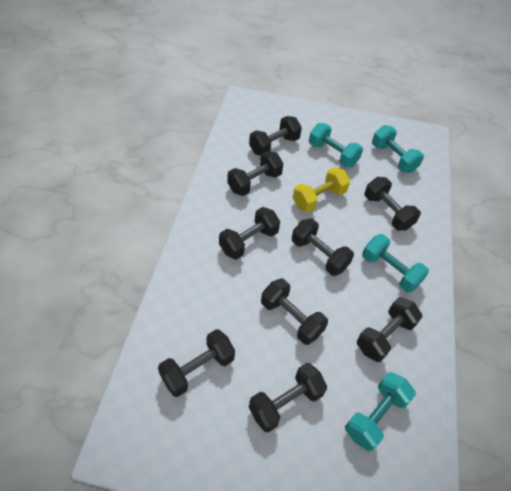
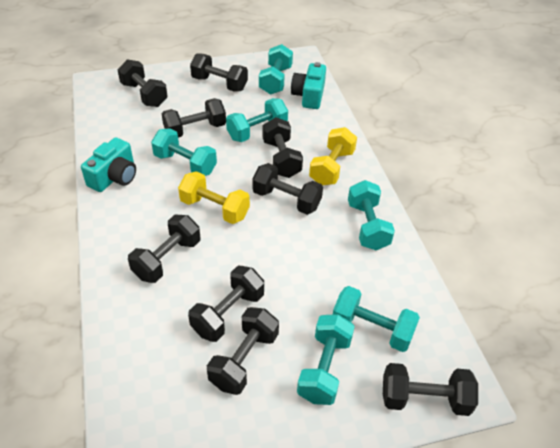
turquoise camera: 0 -> 2
turquoise dumbbell: 4 -> 6
yellow dumbbell: 1 -> 2

